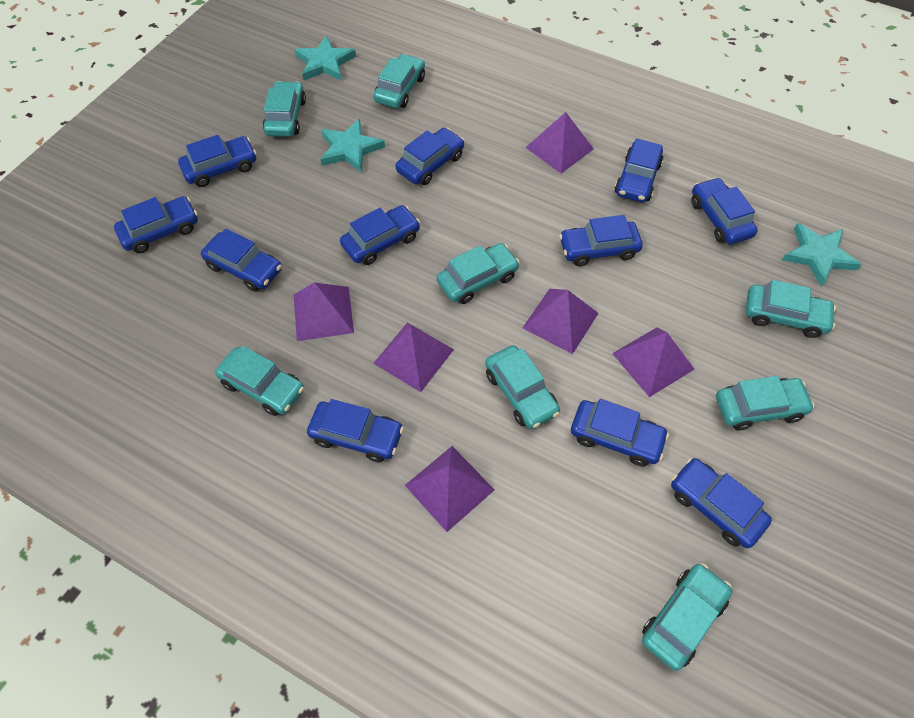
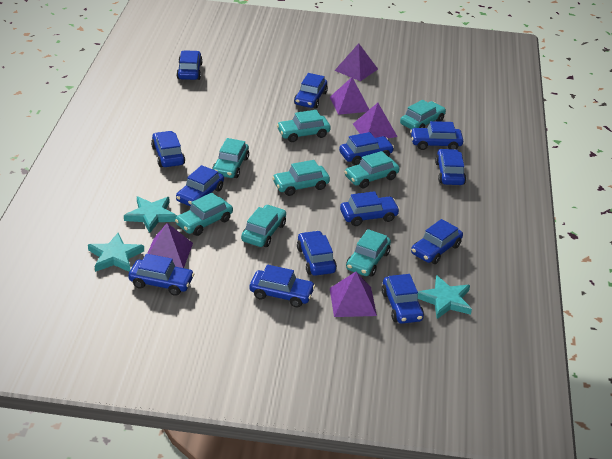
blue car: 11 -> 13
purple pyramid: 6 -> 5

